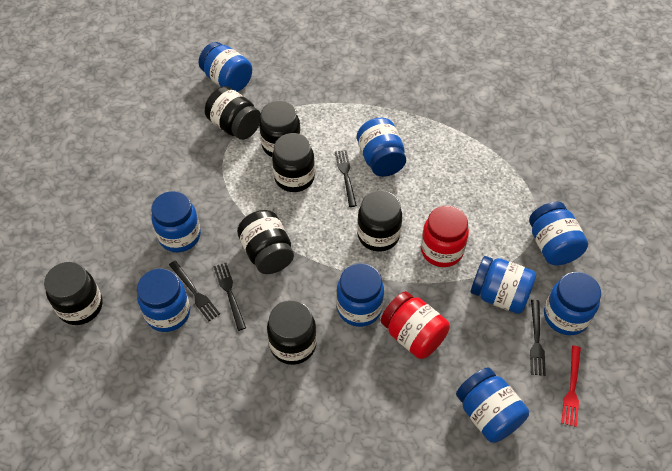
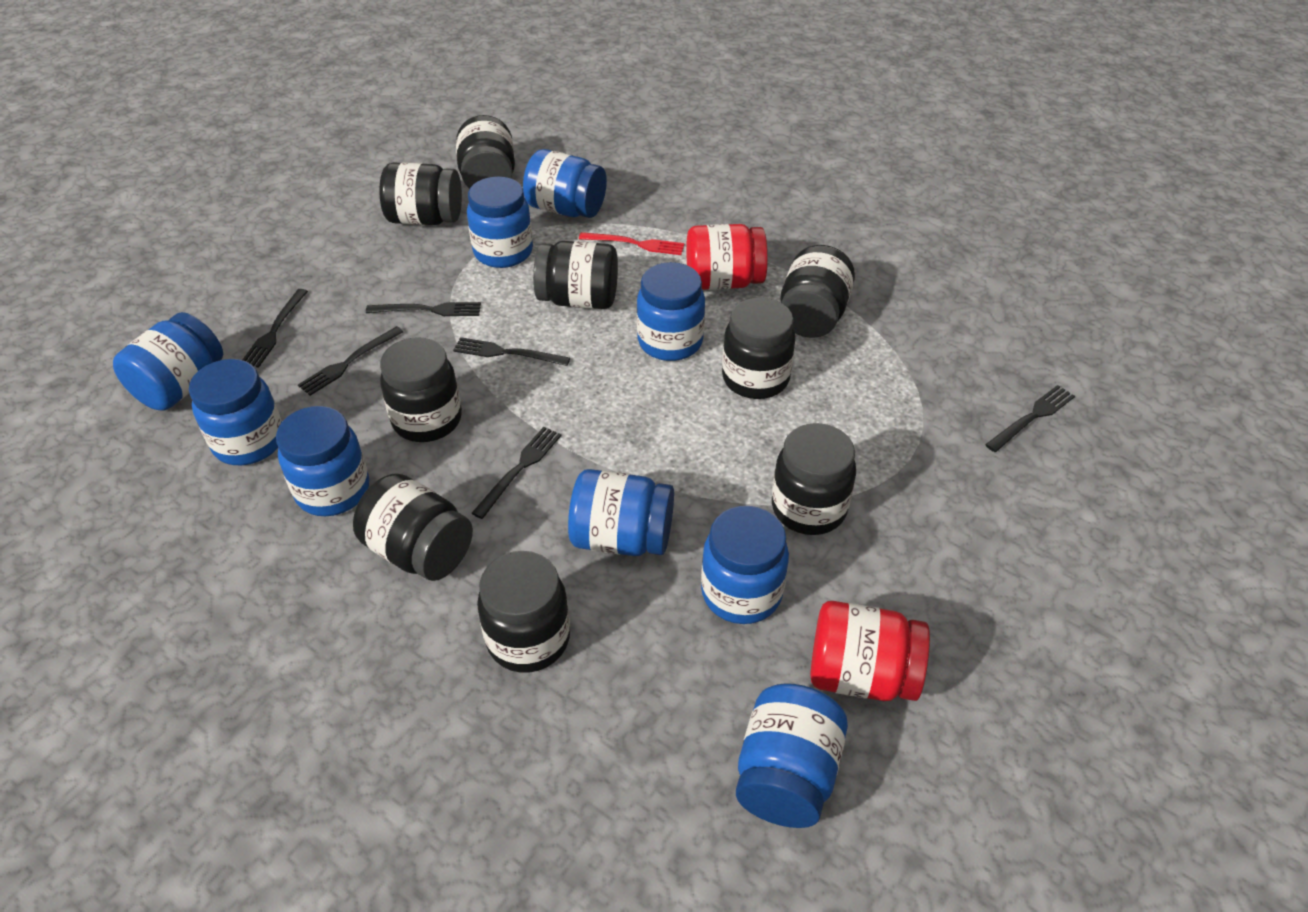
black fork: 4 -> 6
black jar: 7 -> 9

